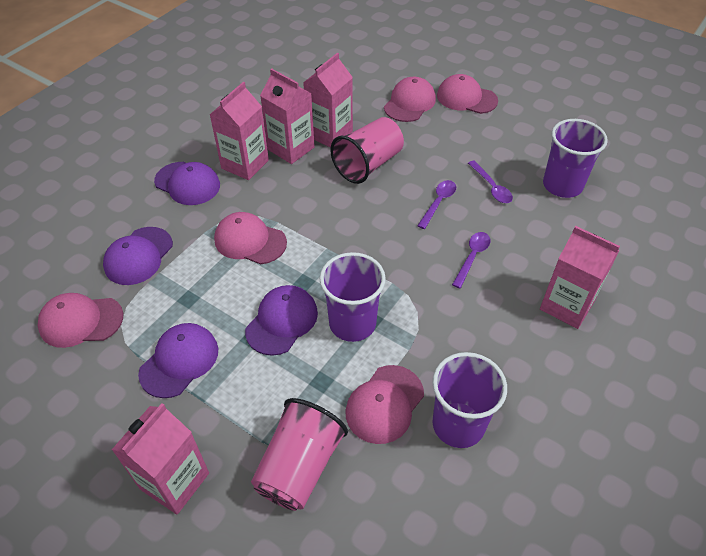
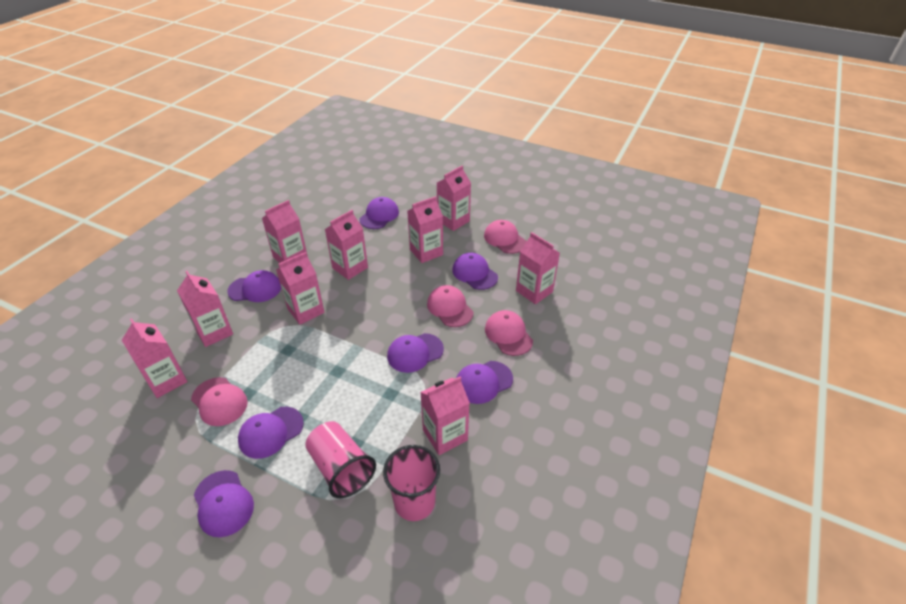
pink cap: 5 -> 4
pink carton: 5 -> 9
purple cap: 4 -> 7
purple cup: 3 -> 0
purple spoon: 3 -> 0

